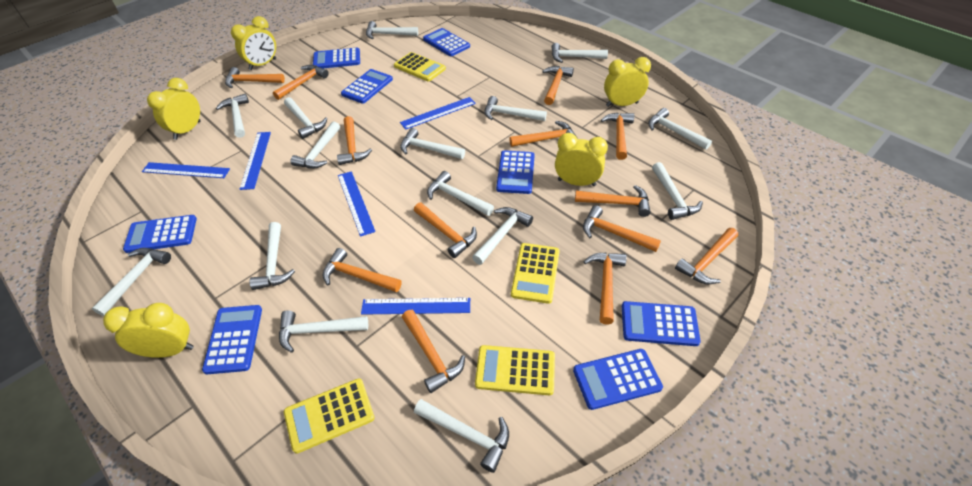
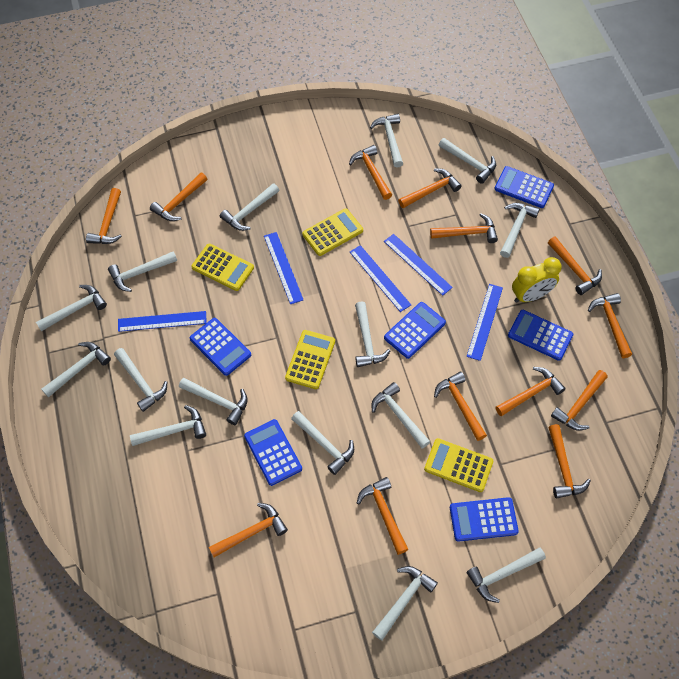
blue calculator: 8 -> 6
yellow clock: 5 -> 1

